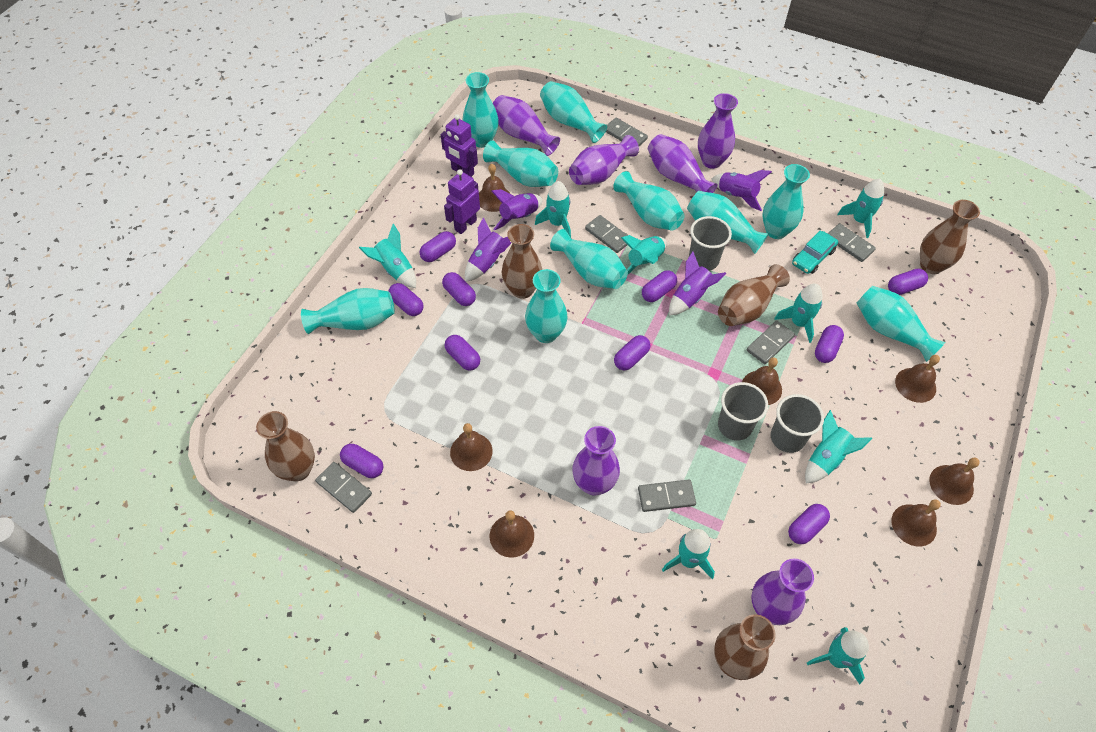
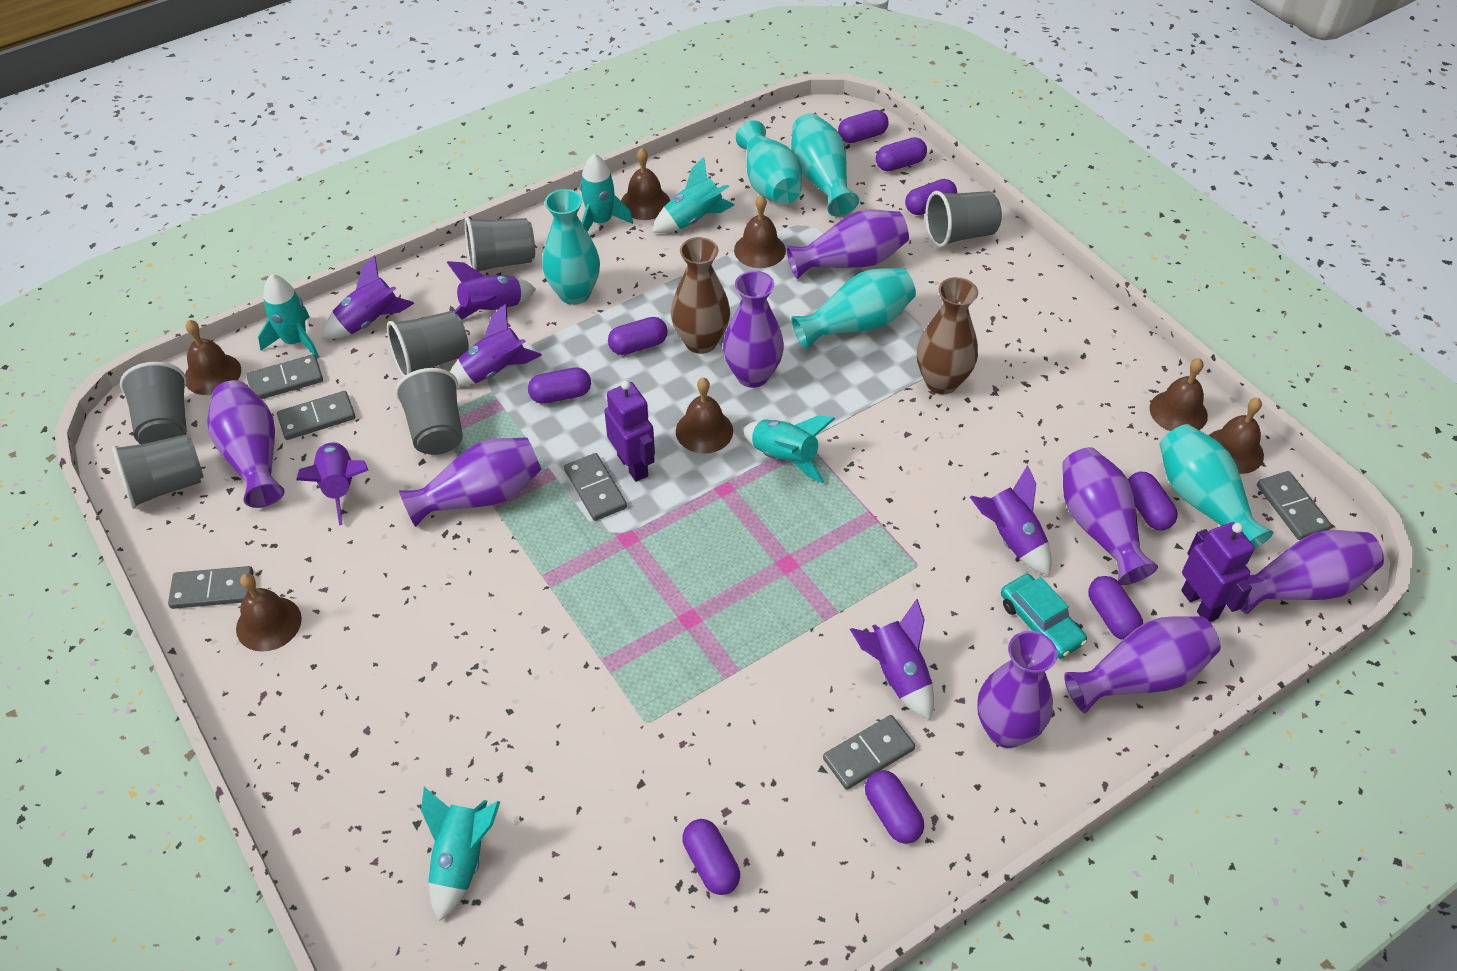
brown vase: 5 -> 2
grey cup: 3 -> 6
purple capsule: 10 -> 9
purple rocket: 4 -> 6
purple vase: 6 -> 8
turquoise rocket: 8 -> 5
turquoise vase: 10 -> 5

